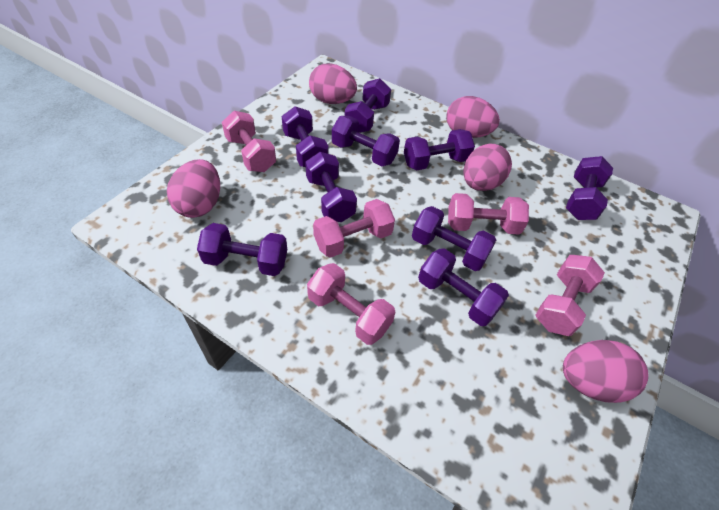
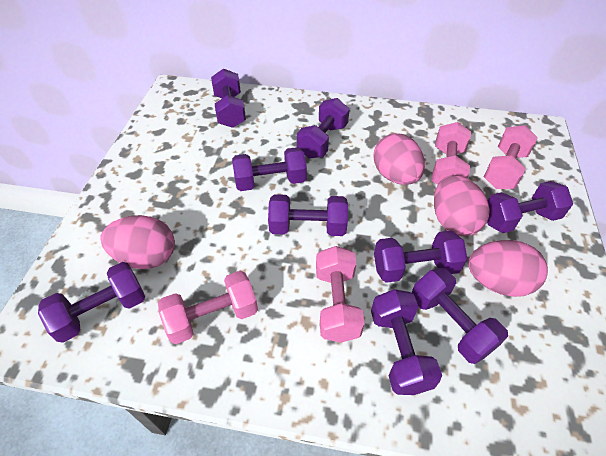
pink dumbbell: 5 -> 4
pink egg: 5 -> 4

